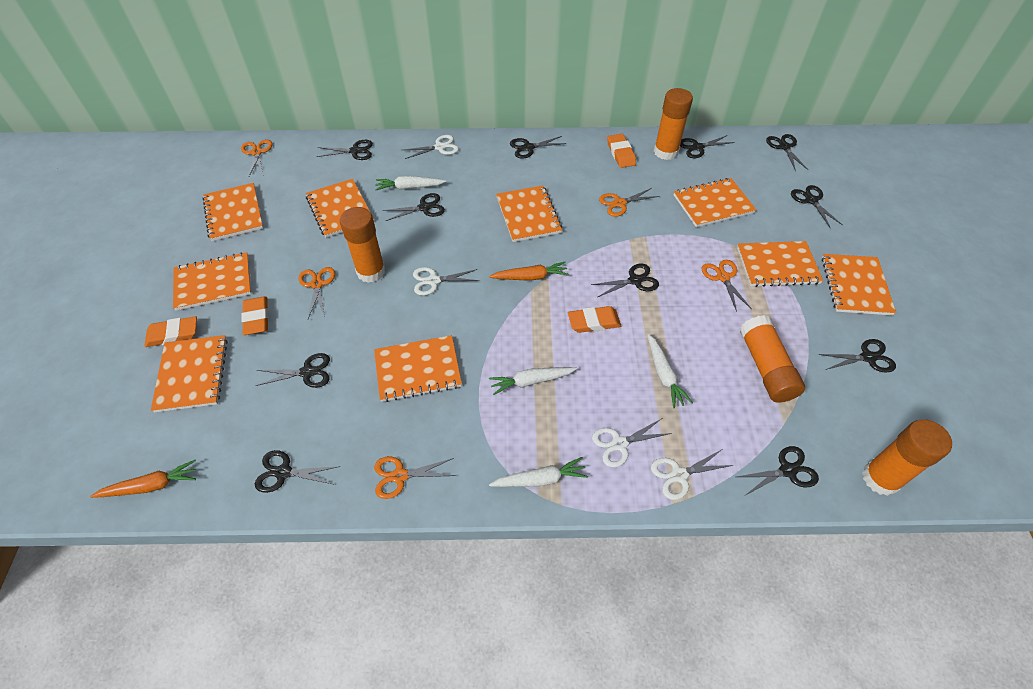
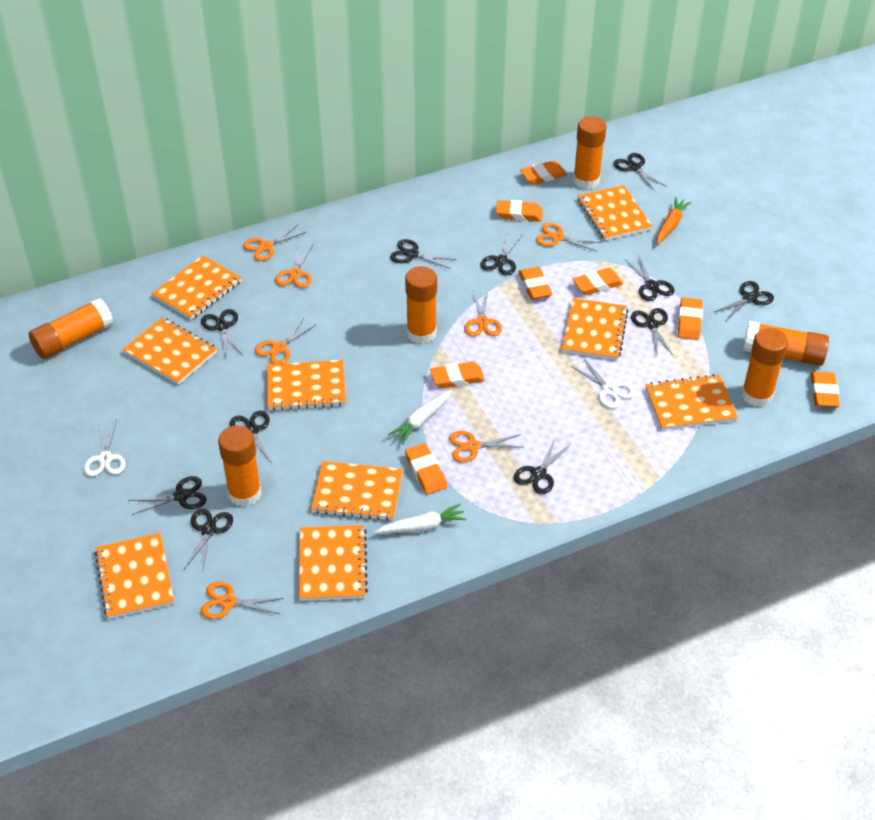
orange carrot: 2 -> 1
orange eraser: 4 -> 8
orange glue stick: 4 -> 6
orange scissors: 5 -> 7
white carrot: 4 -> 2
white scissors: 4 -> 2

